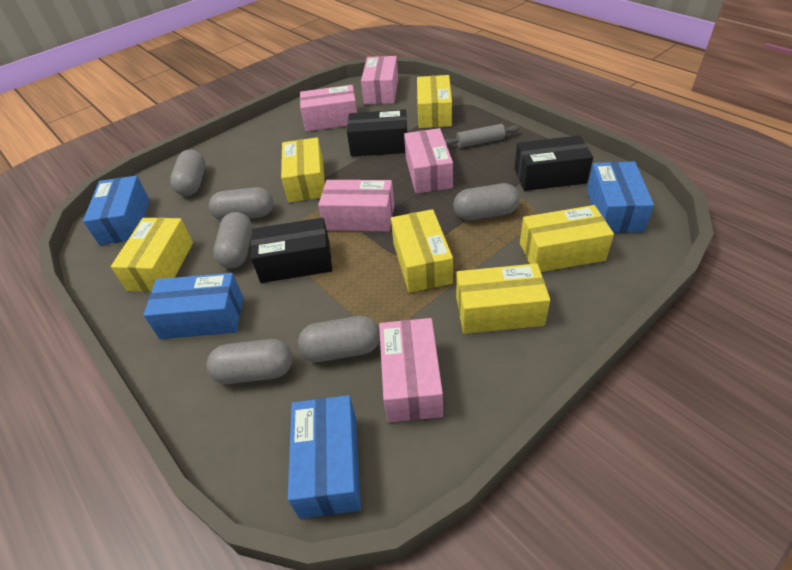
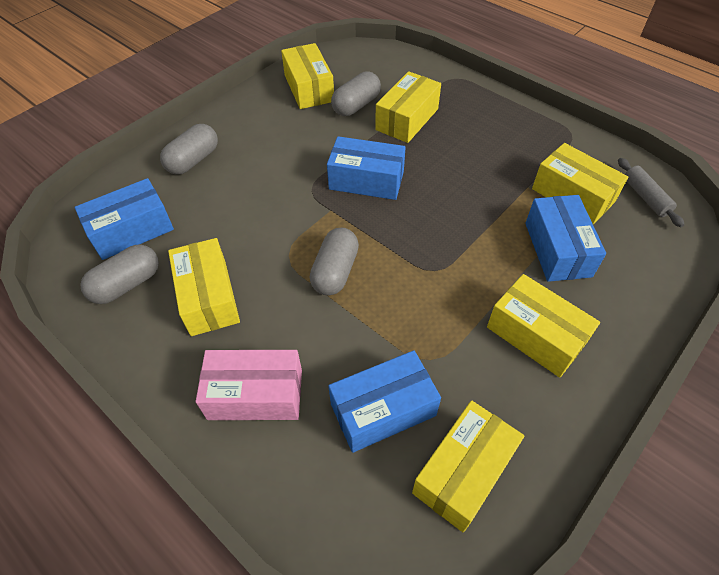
black box: 3 -> 0
grey capsule: 6 -> 4
pink box: 5 -> 1

